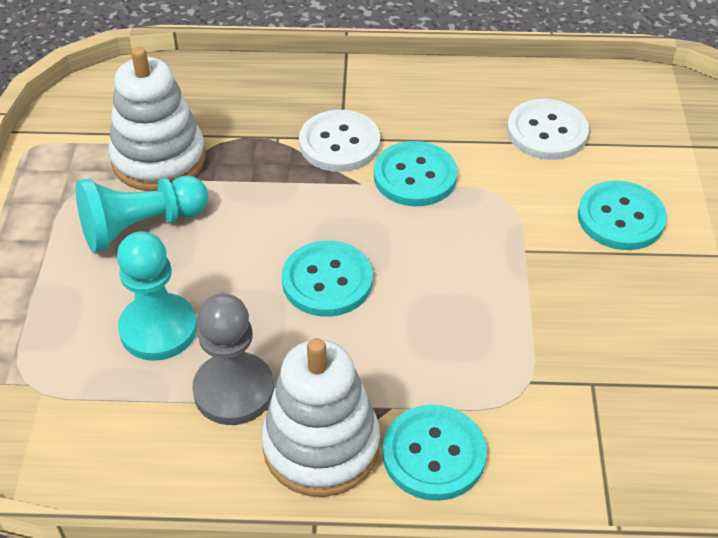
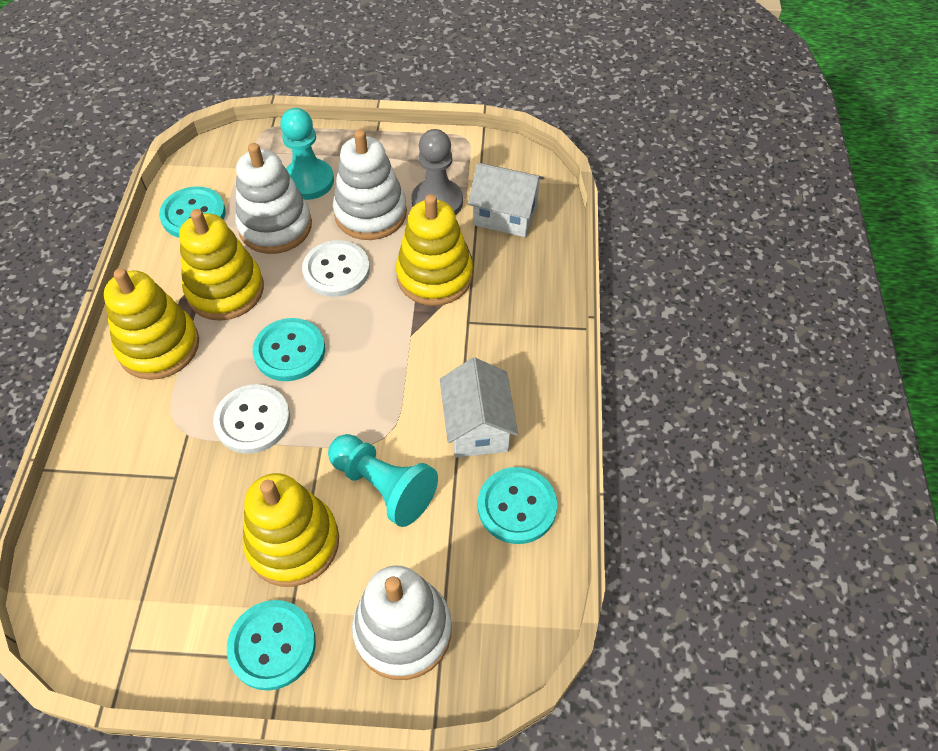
white house: 0 -> 2
white stacking toy: 2 -> 3
yellow stacking toy: 0 -> 4

